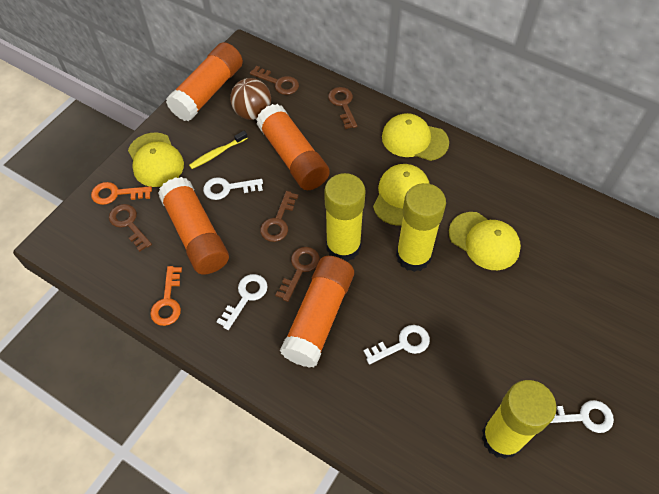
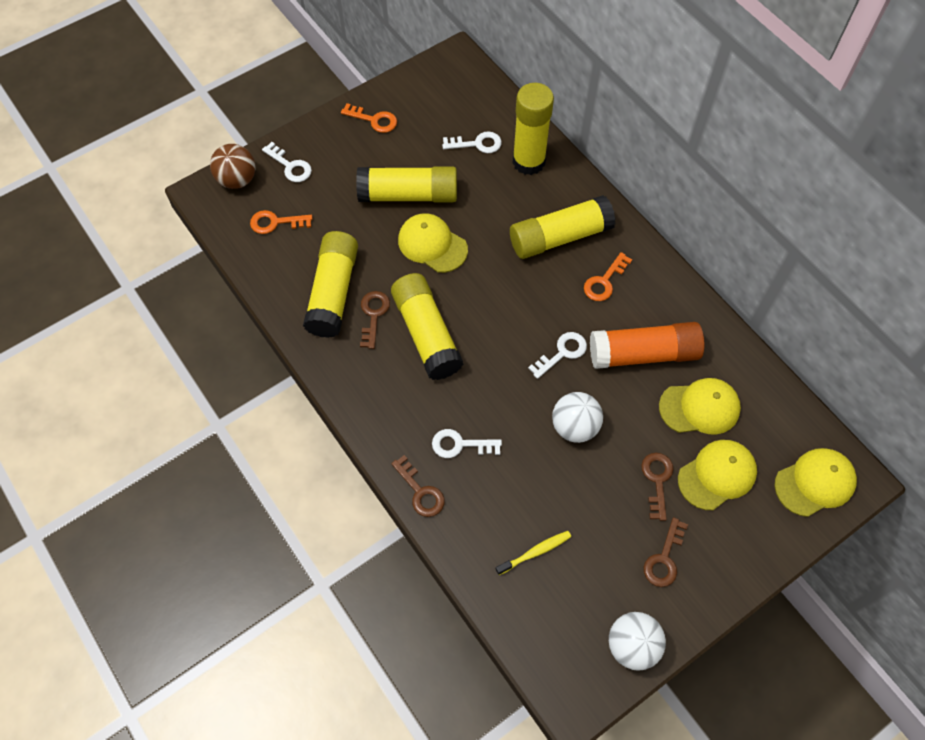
brown key: 5 -> 4
orange glue stick: 4 -> 1
orange key: 2 -> 3
white ball: 0 -> 2
yellow glue stick: 3 -> 5

